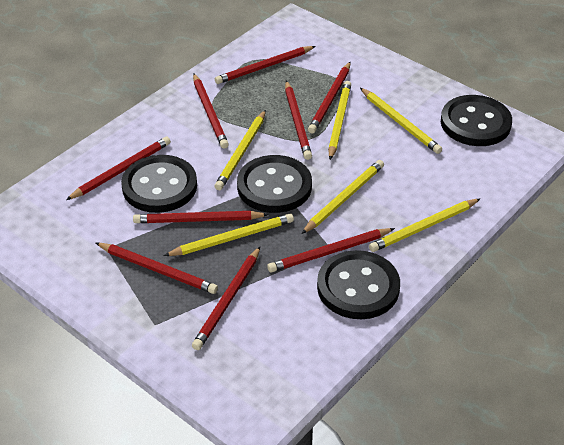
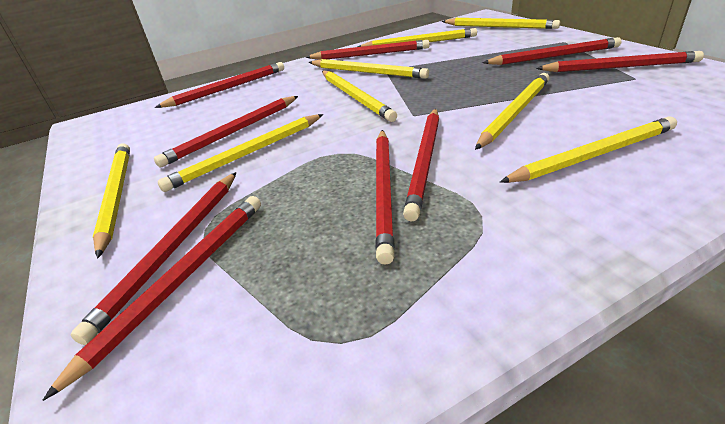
black button: 4 -> 0
yellow pencil: 6 -> 8

